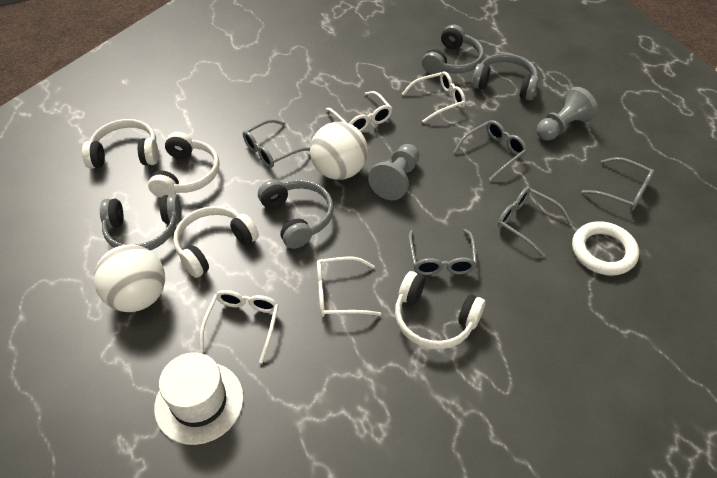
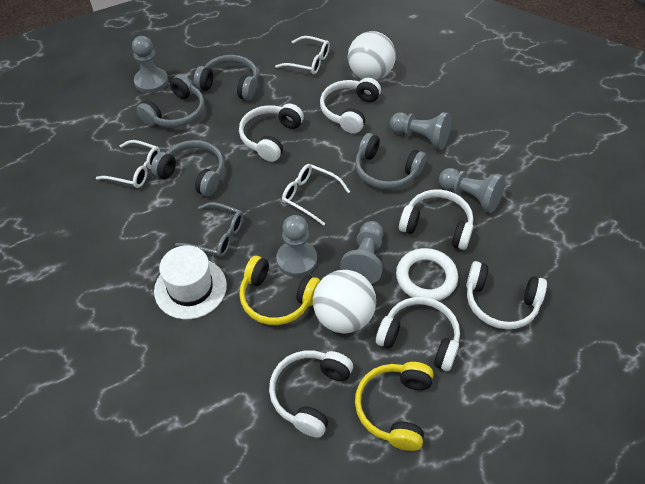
grey glasses: 5 -> 1
grey pawn: 2 -> 5
white glasses: 4 -> 3
white headphones: 4 -> 6
yellow headphones: 0 -> 2

